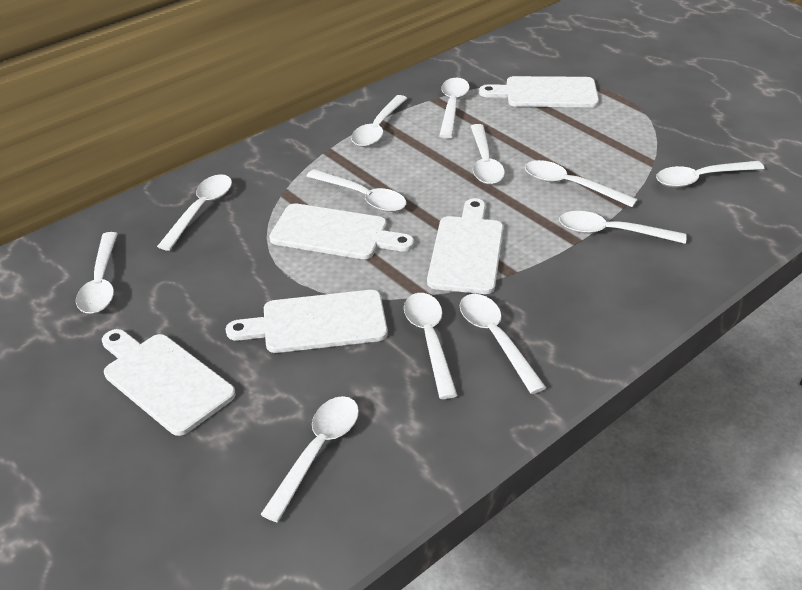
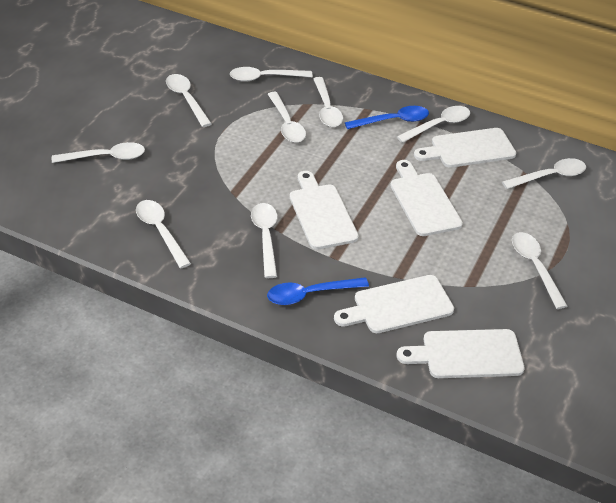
blue spoon: 0 -> 2
white spoon: 12 -> 10

